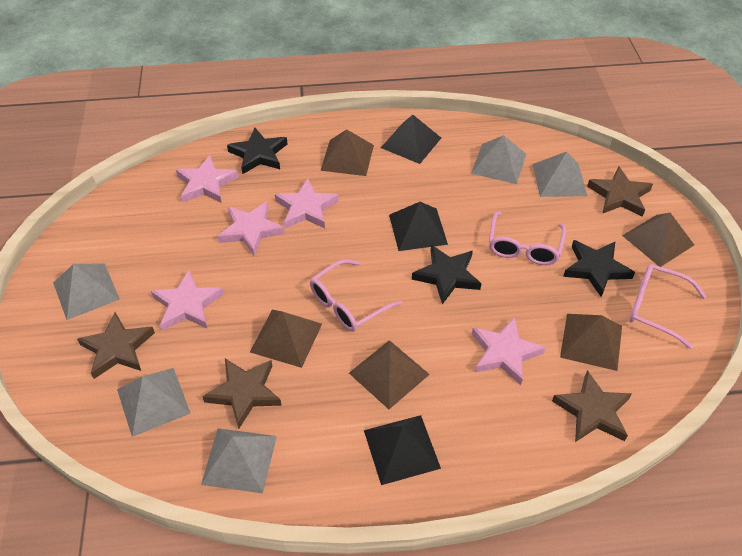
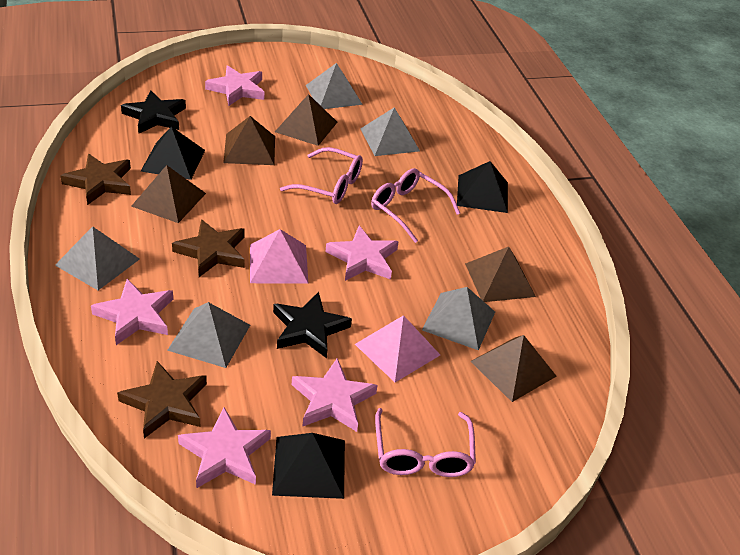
black star: 3 -> 2
brown star: 4 -> 3
pink pyramid: 0 -> 2

